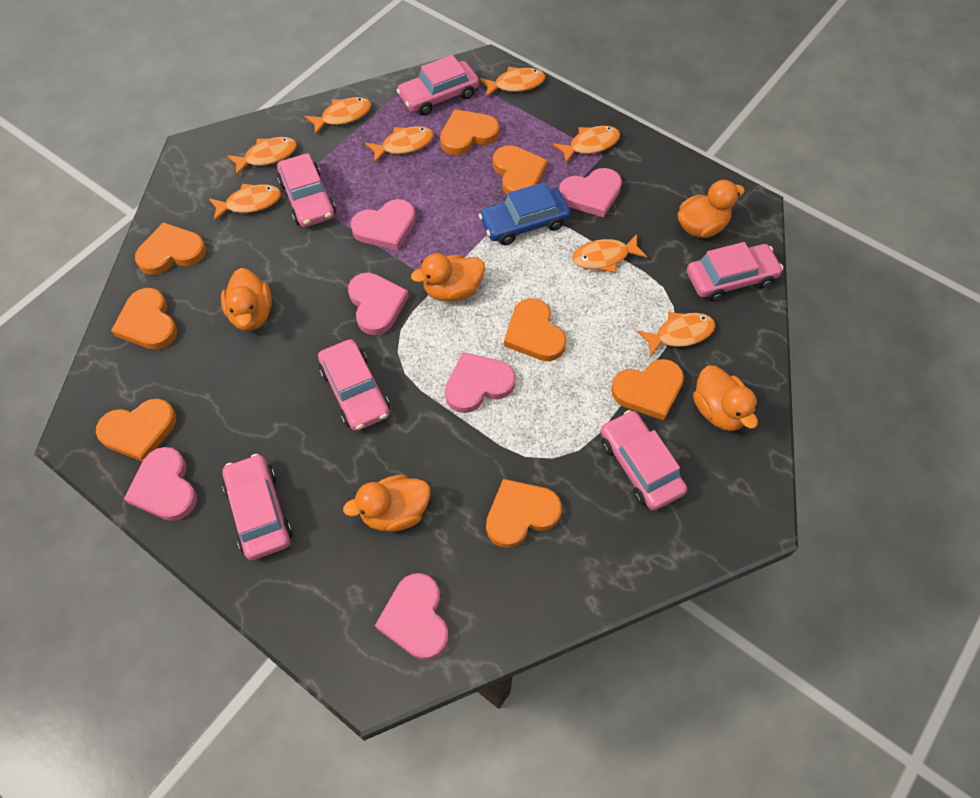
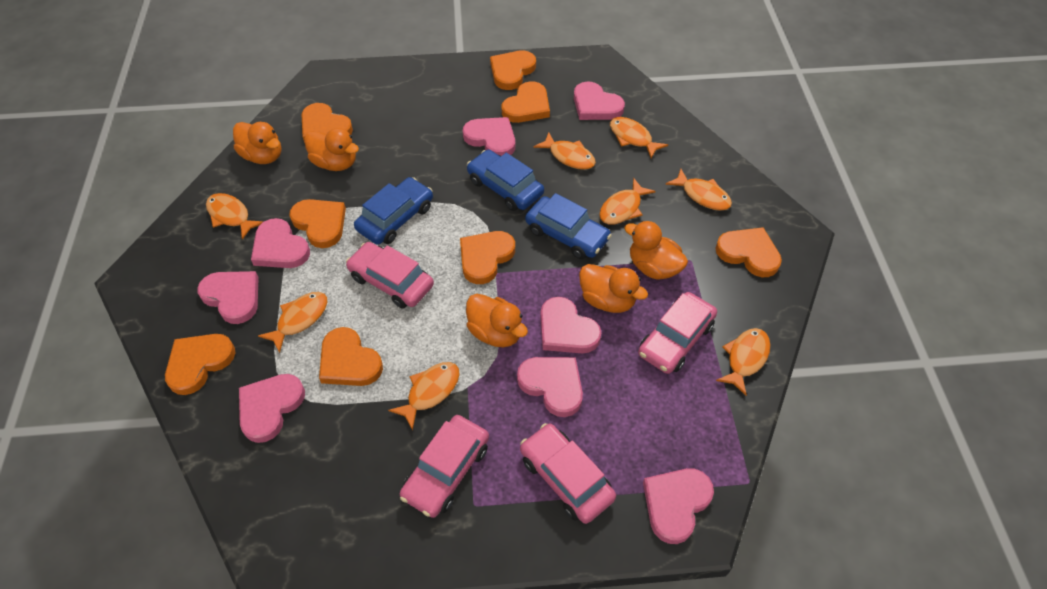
blue car: 1 -> 3
pink car: 6 -> 4
pink heart: 6 -> 8

